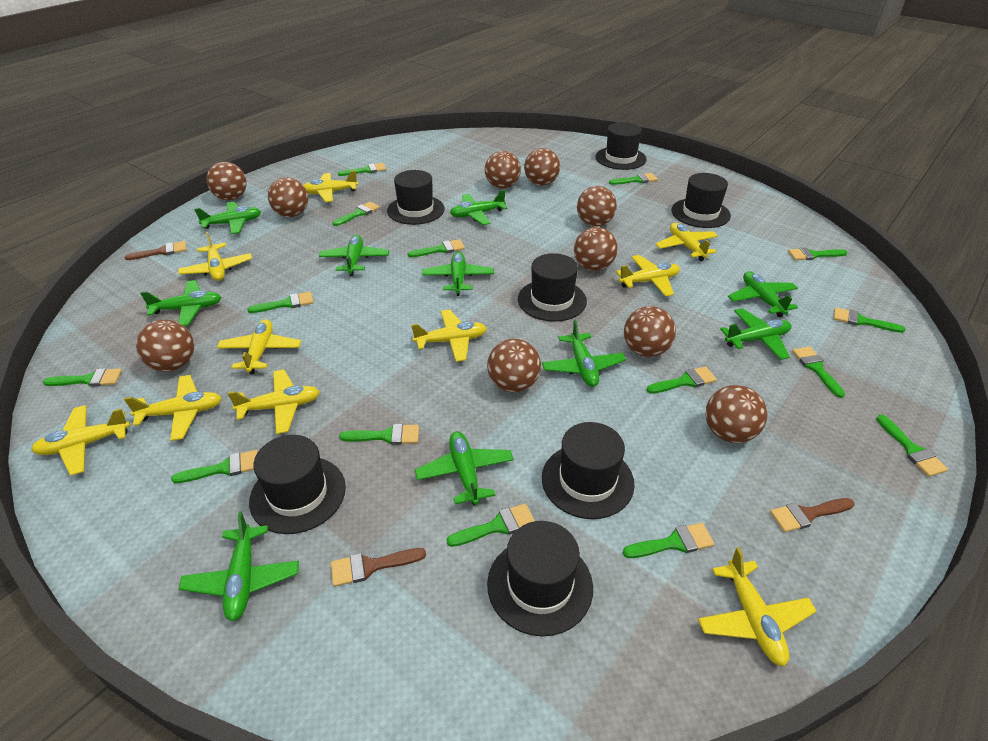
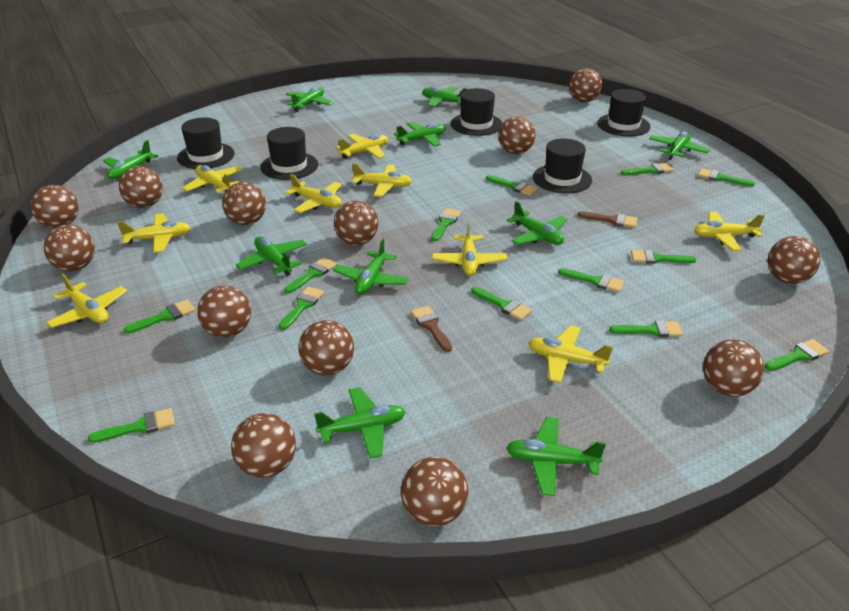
black hat: 7 -> 5
brown ball: 10 -> 13
brown brush: 3 -> 2
green brush: 15 -> 13
yellow plane: 10 -> 9

